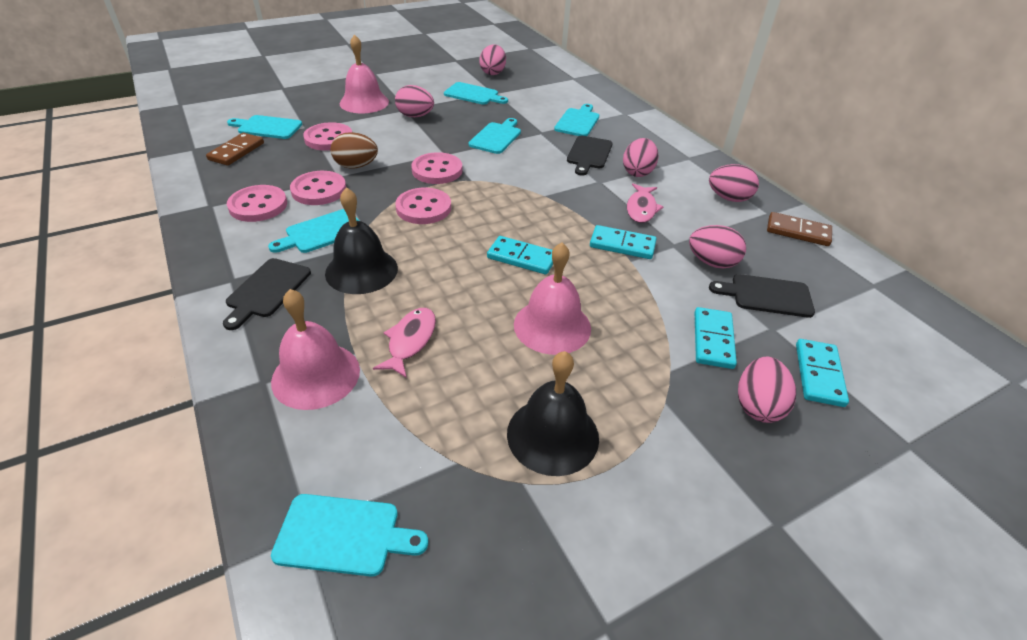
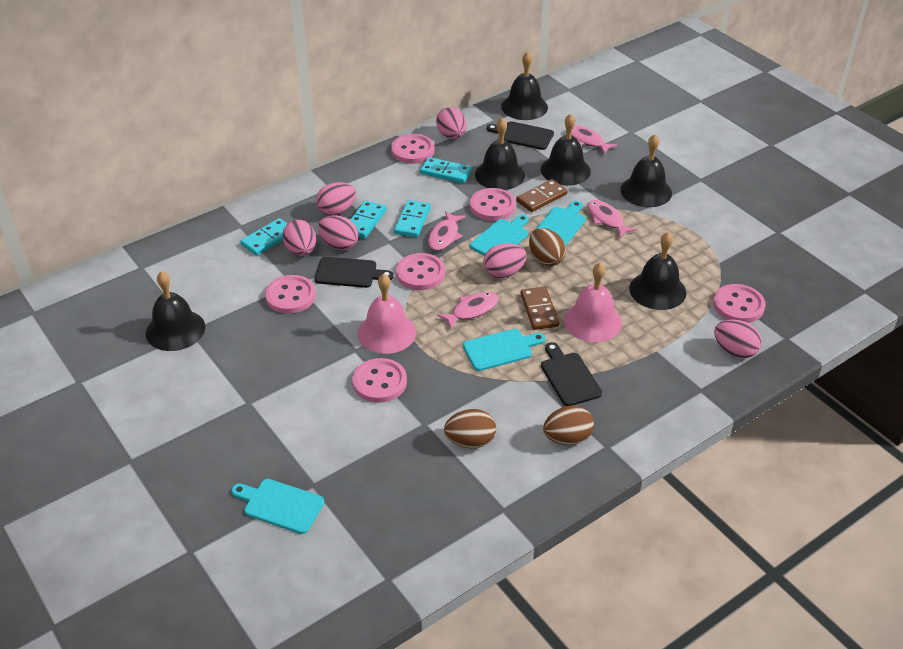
black bell: 2 -> 6
brown egg: 1 -> 3
pink bell: 3 -> 2
pink button: 5 -> 6
pink fish: 2 -> 4
turquoise cutting board: 6 -> 4

